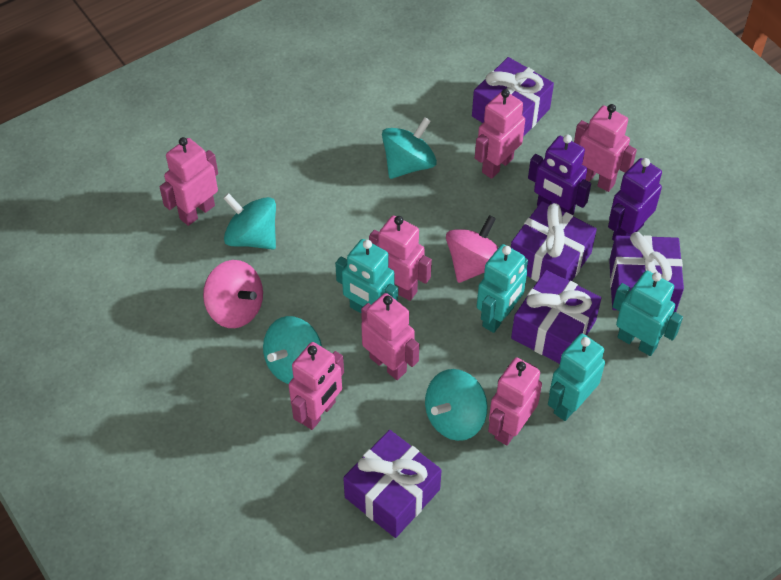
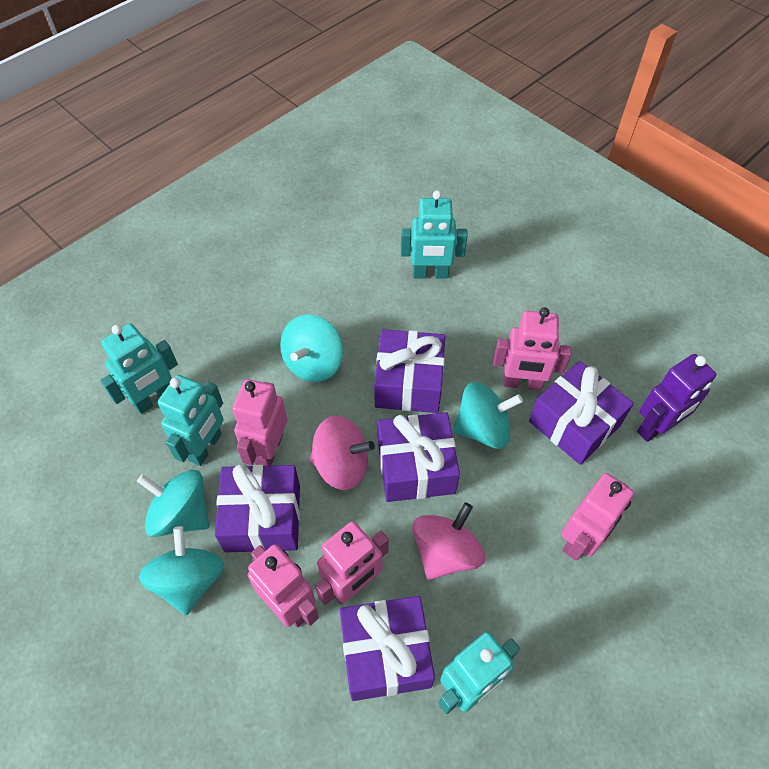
pink robot: 7 -> 5
purple robot: 2 -> 1

